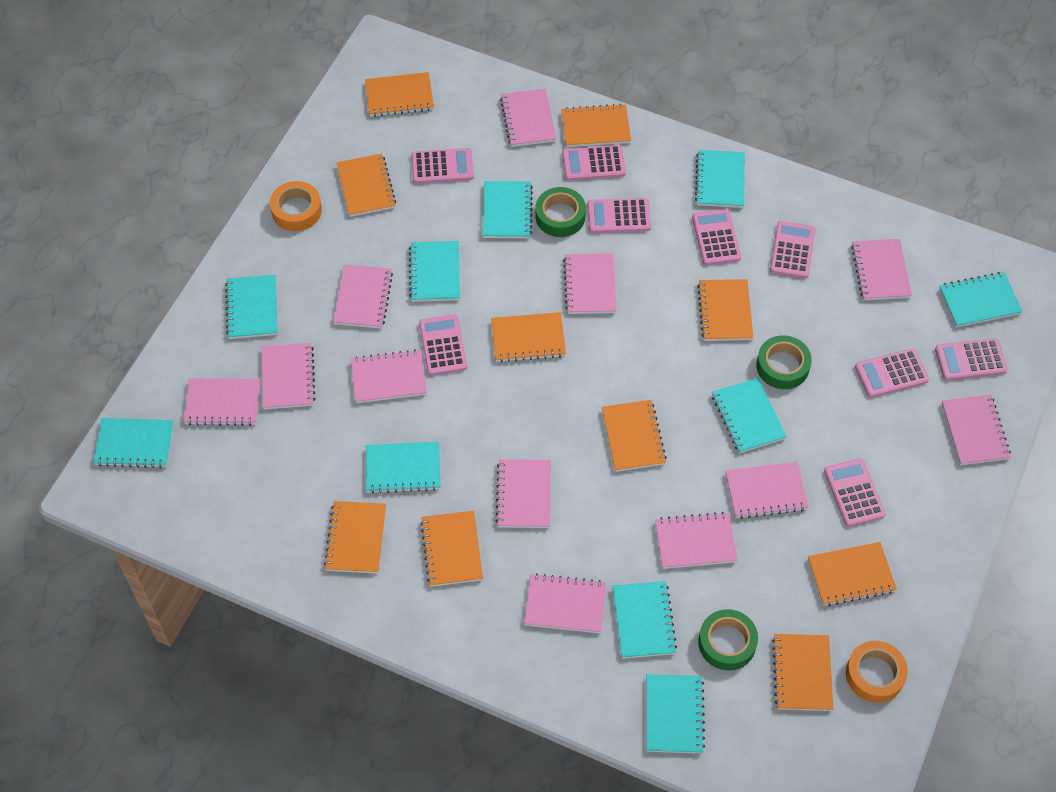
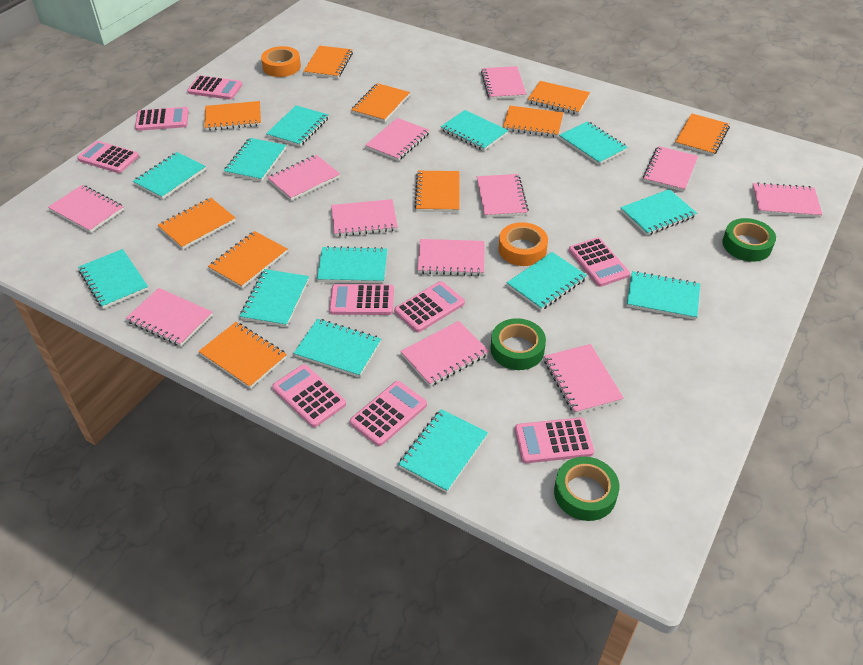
turquoise notebook: 10 -> 13

